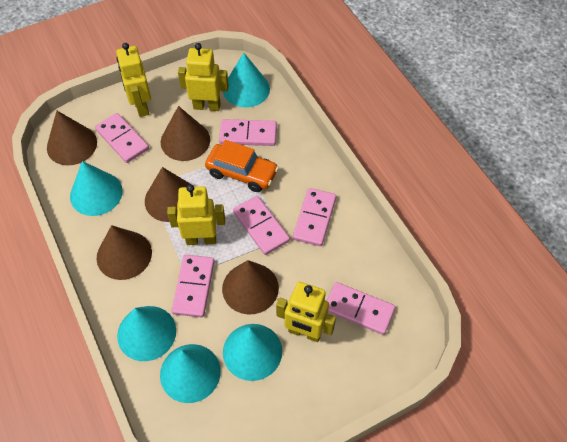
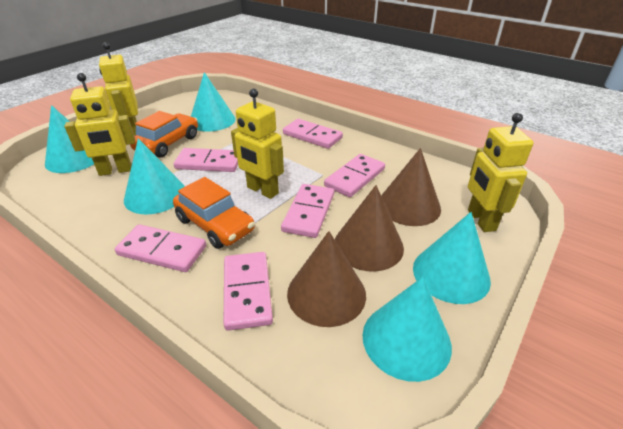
brown cone: 5 -> 3
orange car: 1 -> 2

